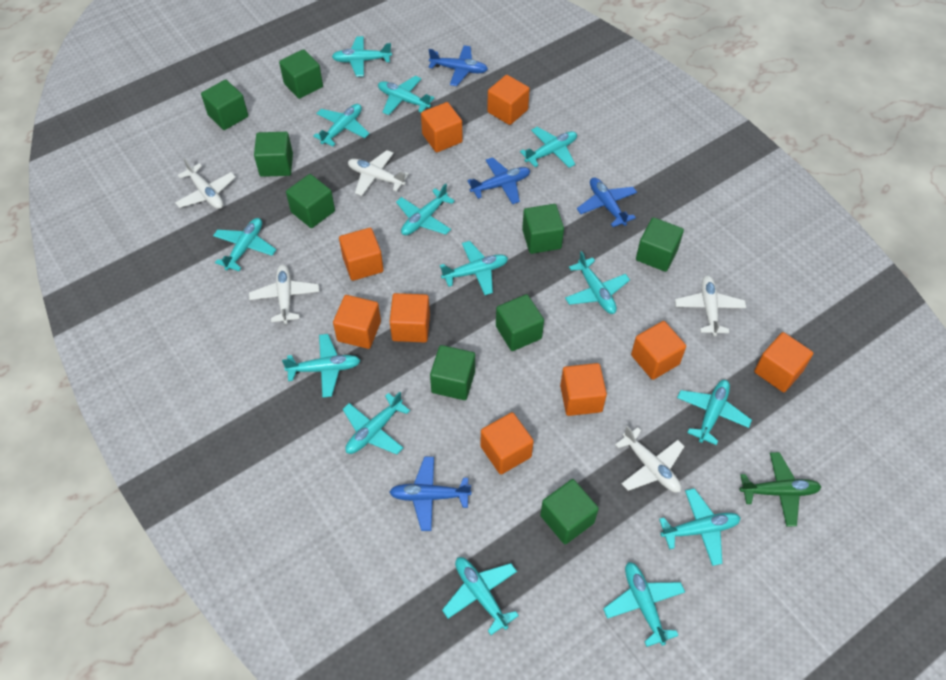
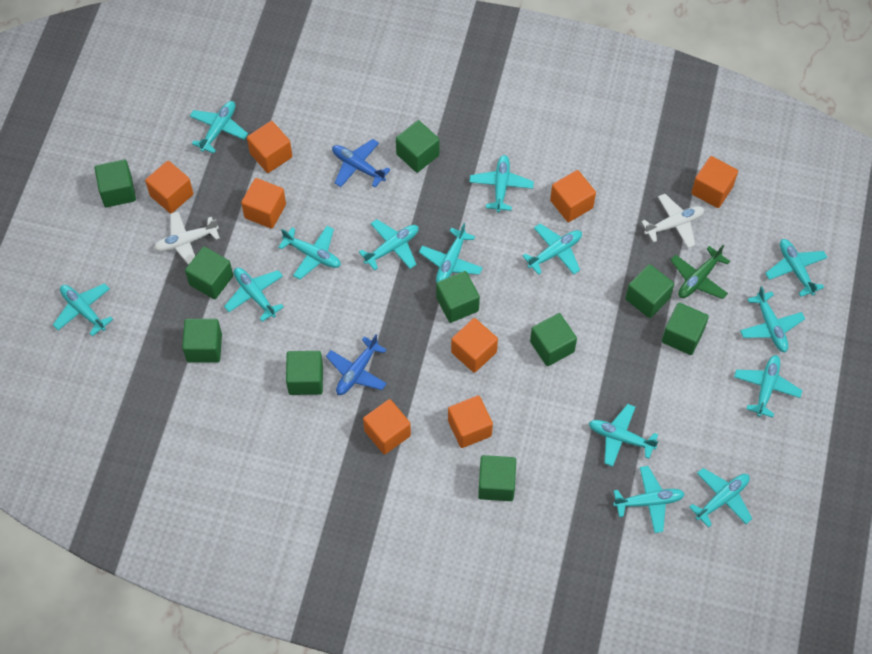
blue plane: 4 -> 2
green cube: 9 -> 10
orange cube: 9 -> 8
white plane: 5 -> 2

